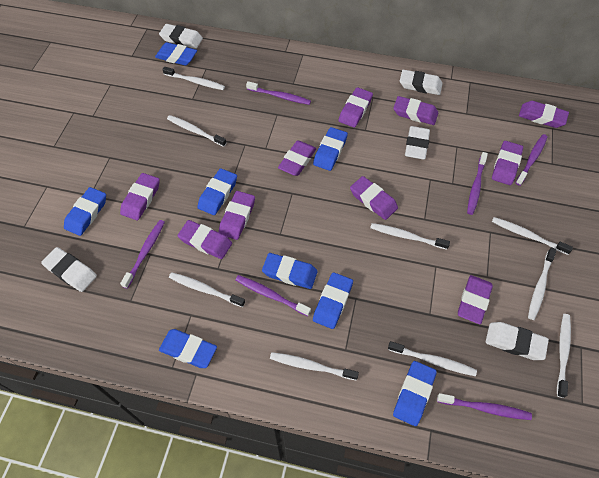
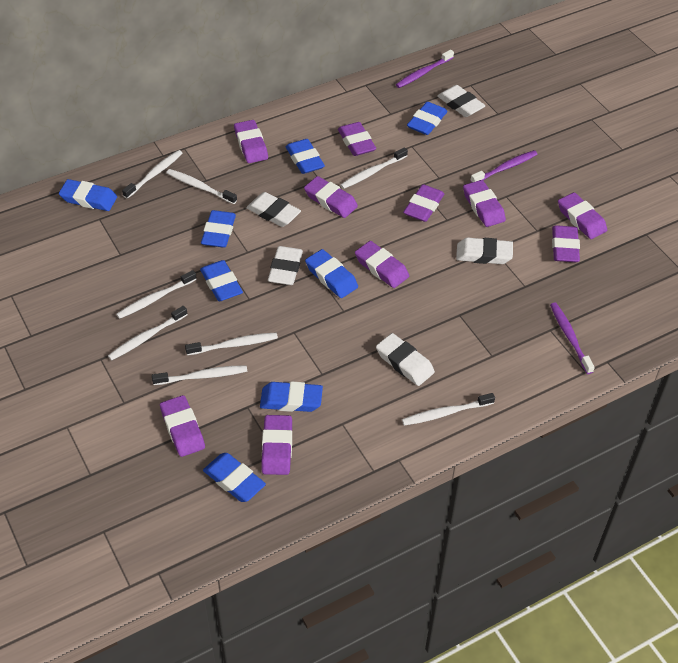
purple toothbrush: 6 -> 3
white toothbrush: 9 -> 8

